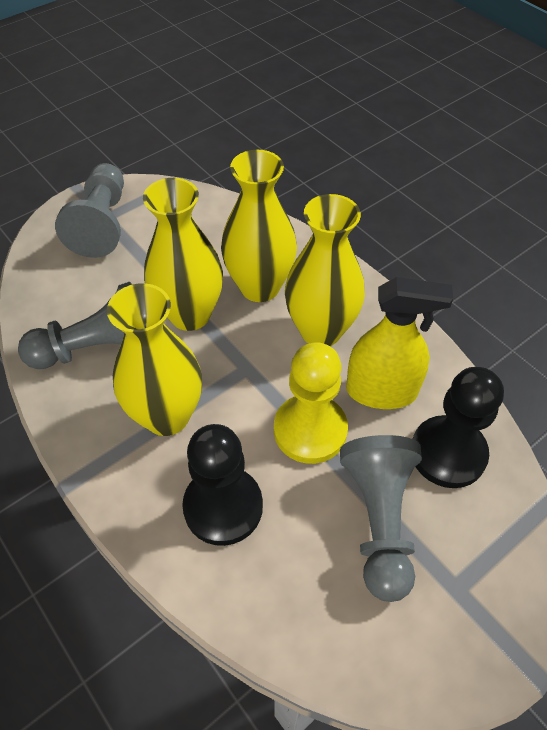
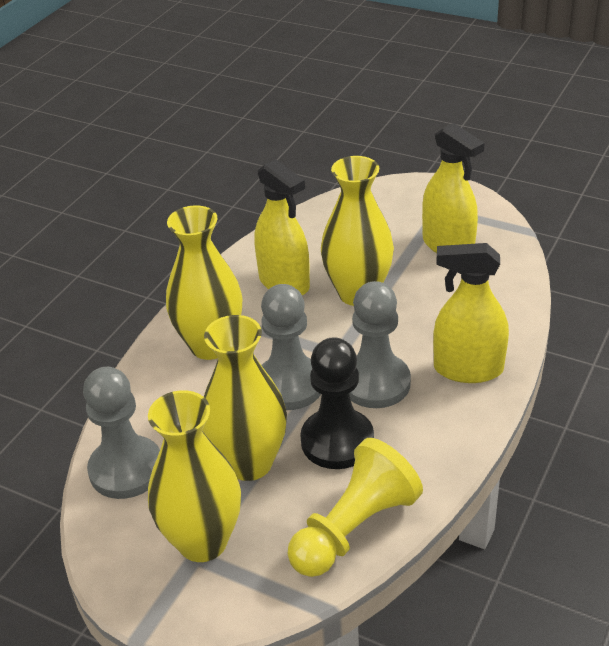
black pawn: 2 -> 1
yellow spray bottle: 1 -> 3

